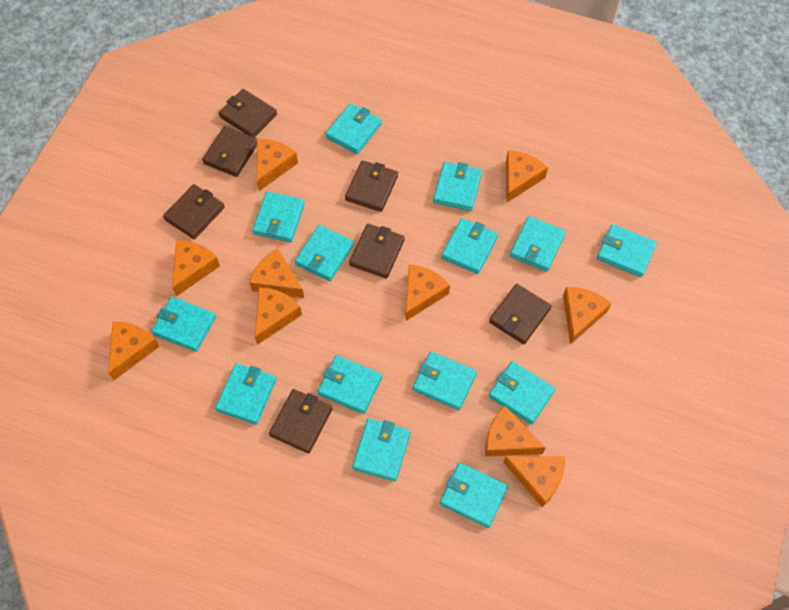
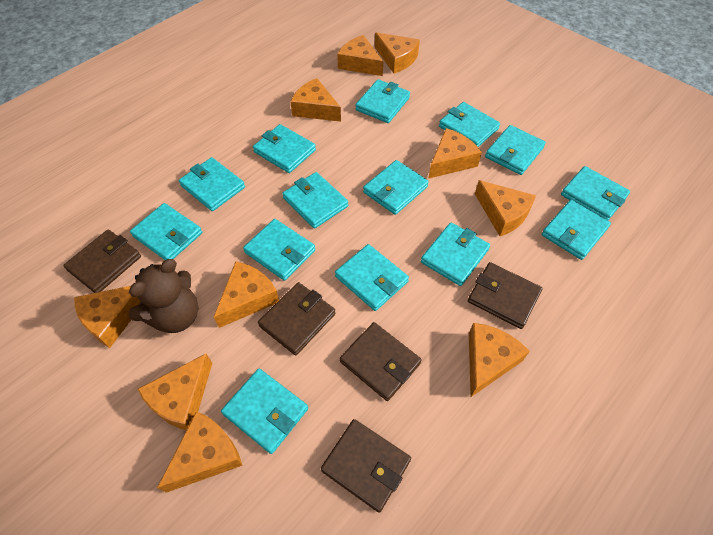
brown teddy bear: 0 -> 1
brown wallet: 7 -> 5

